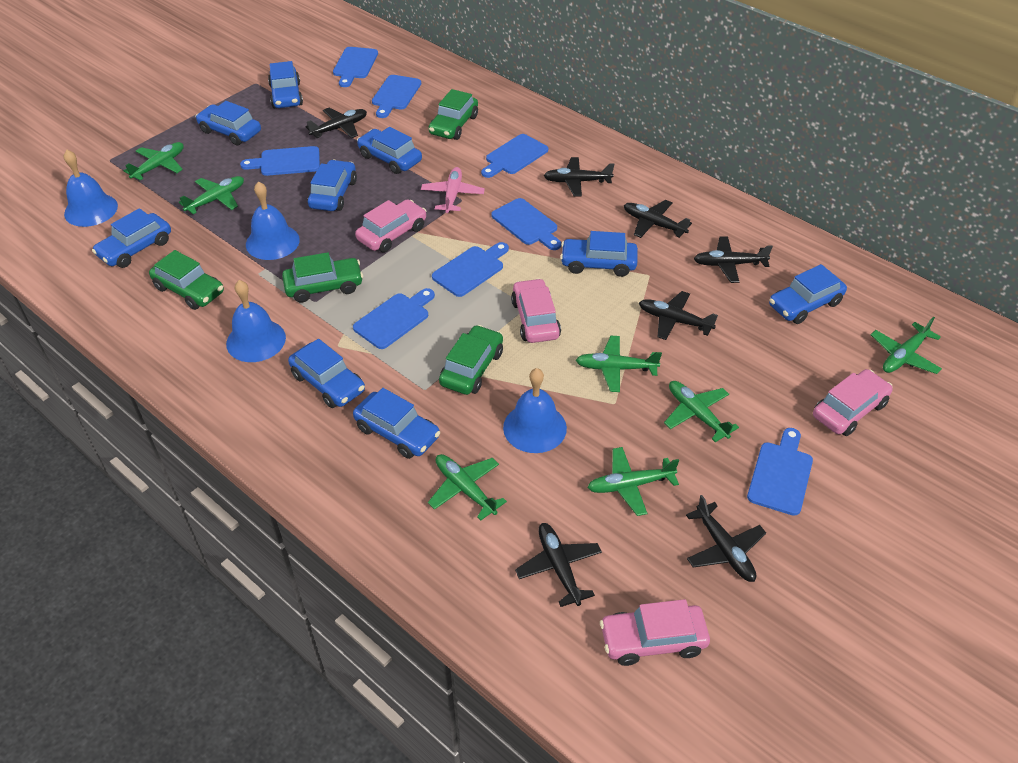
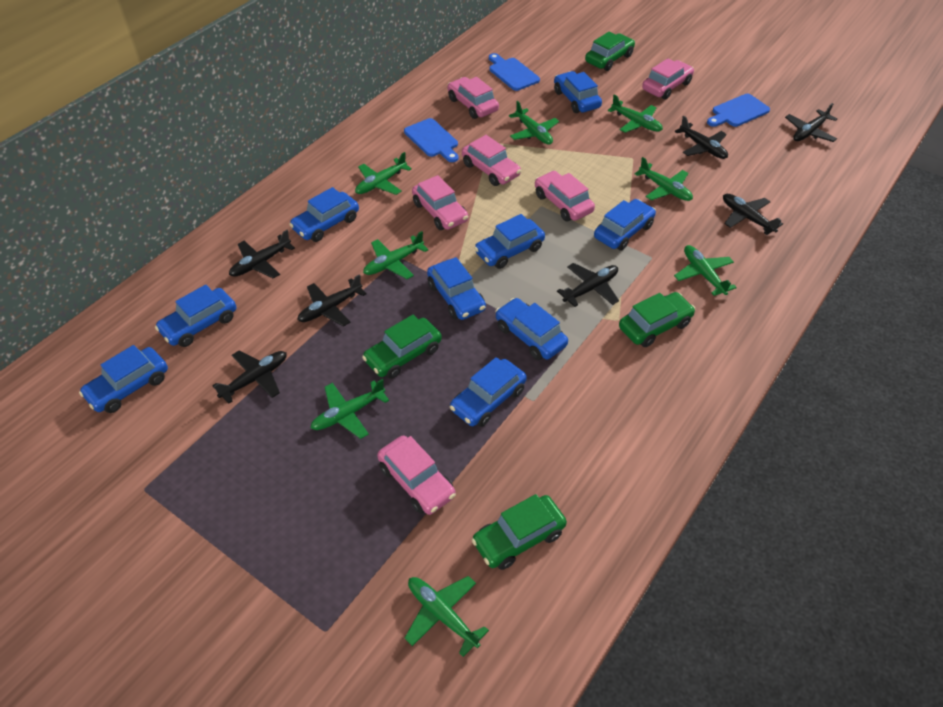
blue bell: 4 -> 0
blue cutting board: 8 -> 3
green plane: 7 -> 8
pink car: 4 -> 6
pink plane: 1 -> 0

